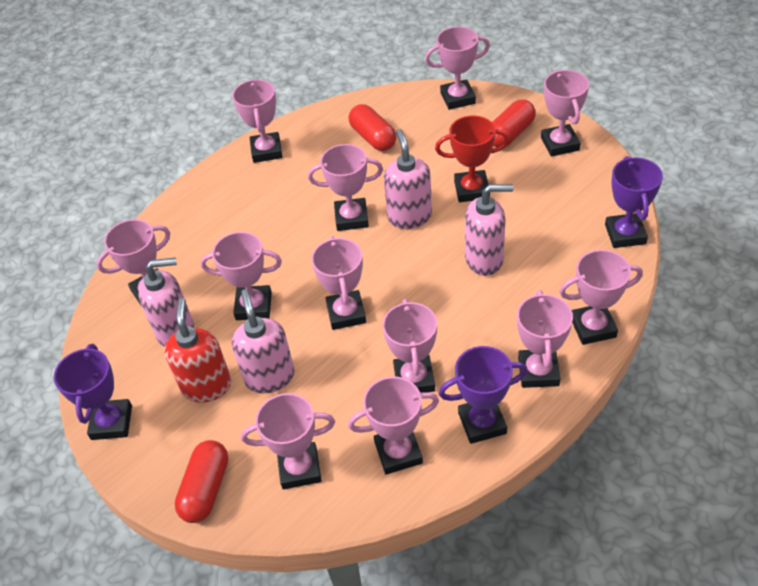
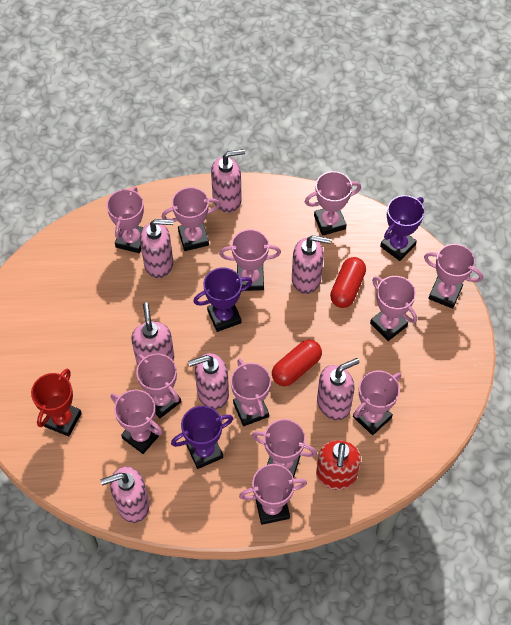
pink soap dispenser: 4 -> 7
red capsule: 3 -> 2

